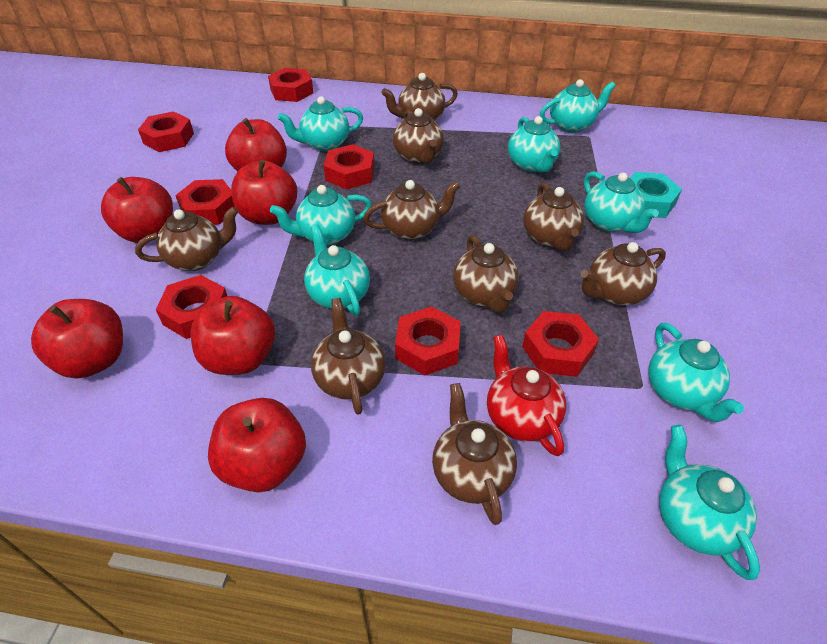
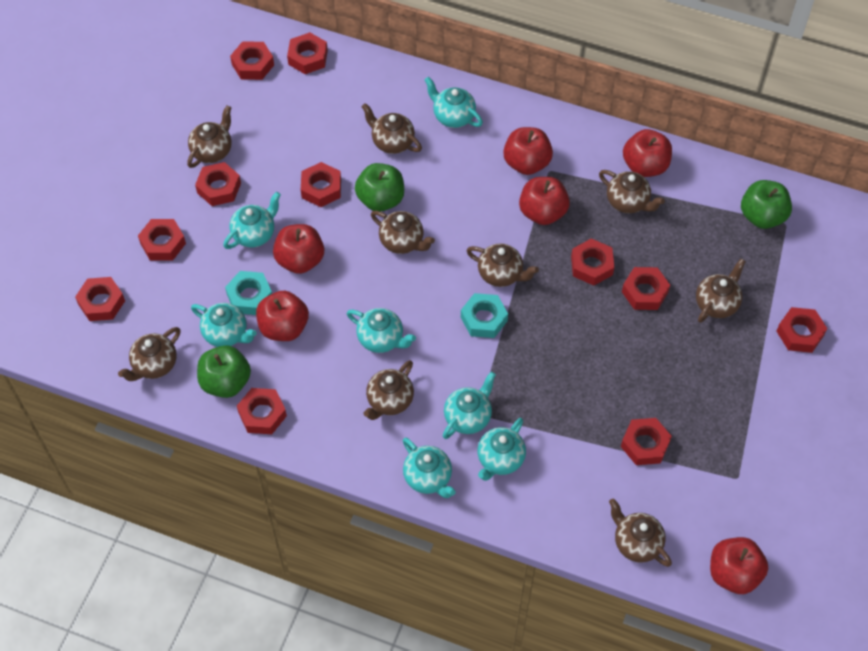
green apple: 0 -> 3
red nut: 7 -> 11
red teapot: 1 -> 0
turquoise nut: 1 -> 2
turquoise teapot: 8 -> 7

